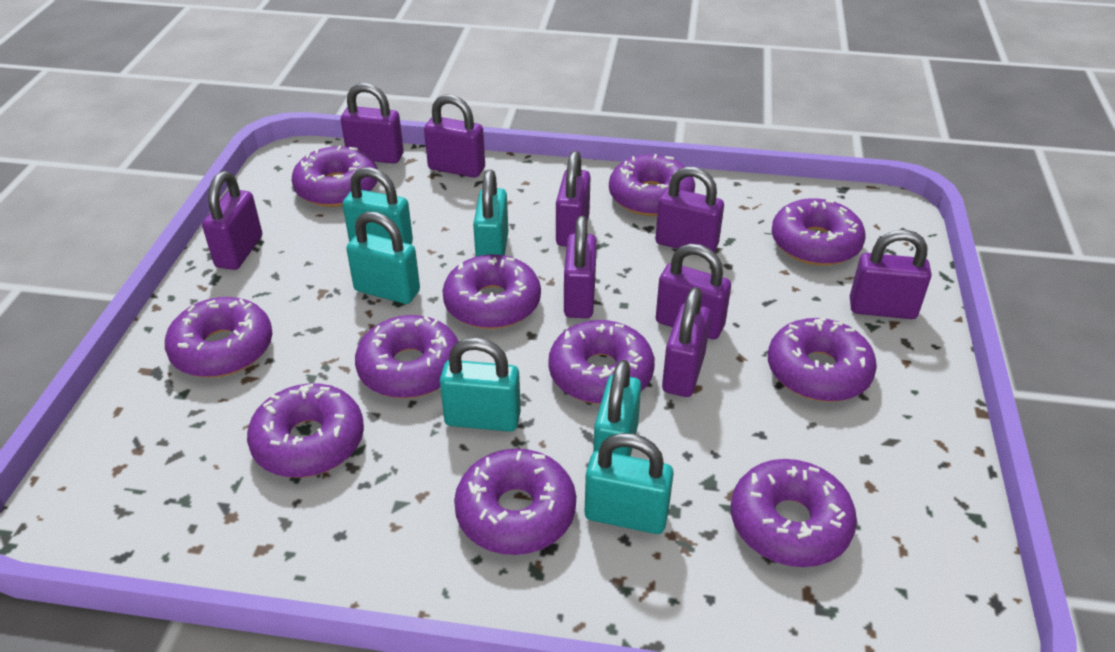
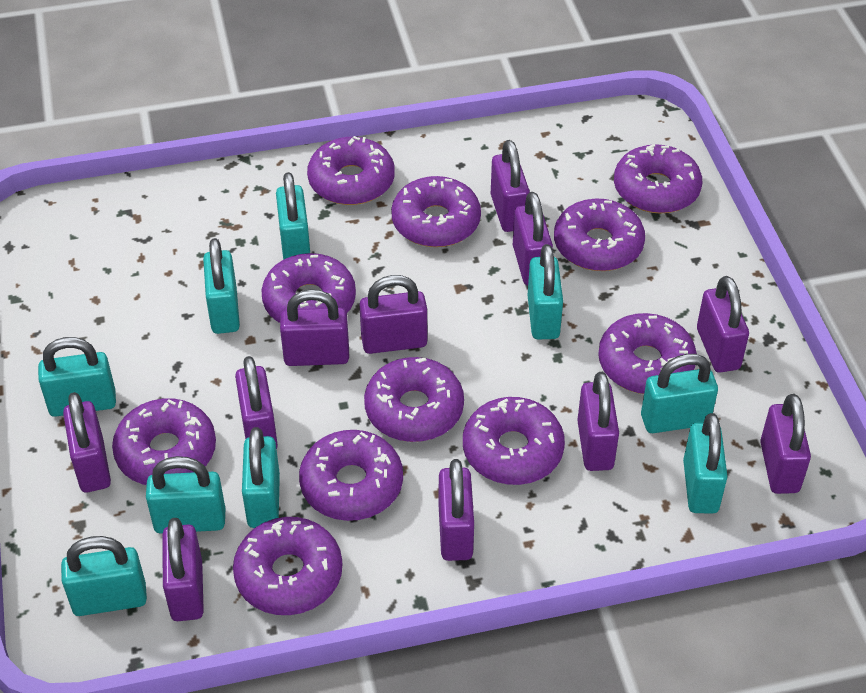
purple padlock: 9 -> 11
turquoise padlock: 6 -> 9

